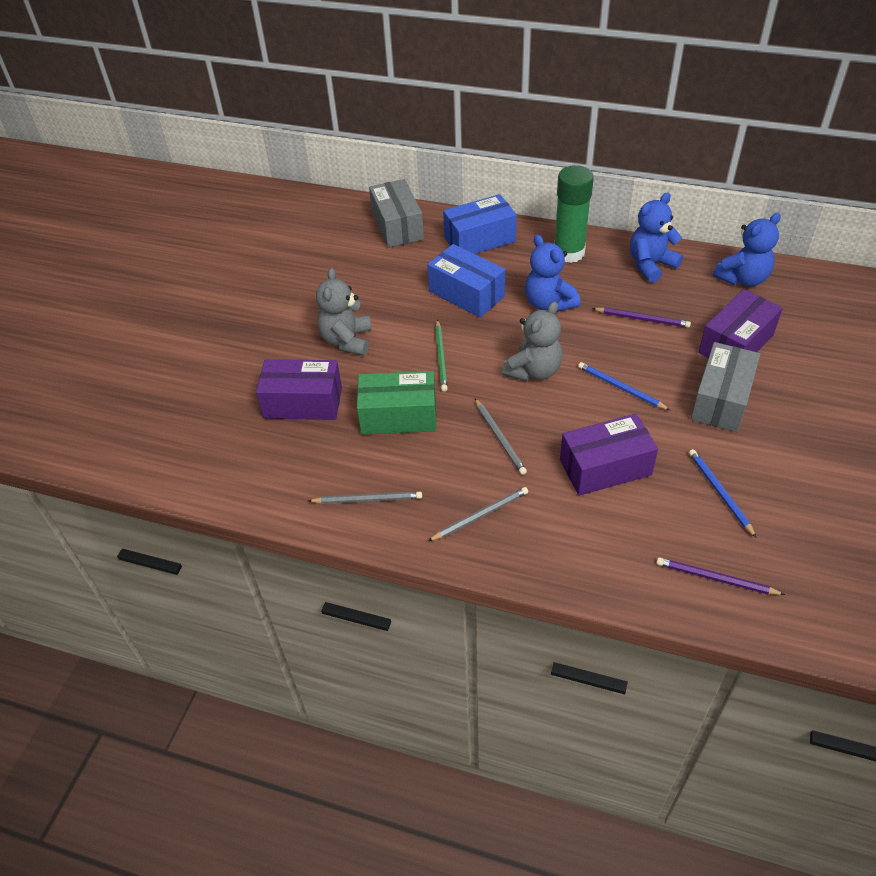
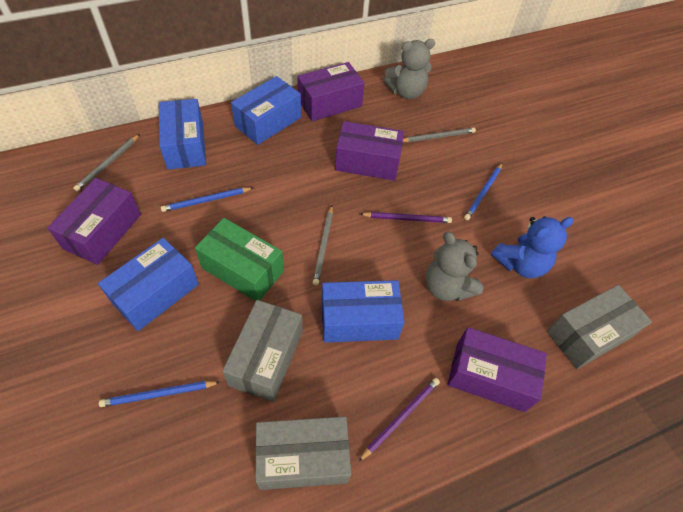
blue box: 2 -> 4
blue pencil: 2 -> 3
blue teddy bear: 3 -> 1
green glue stick: 1 -> 0
green pencil: 1 -> 0
grey box: 2 -> 3
purple box: 3 -> 4

